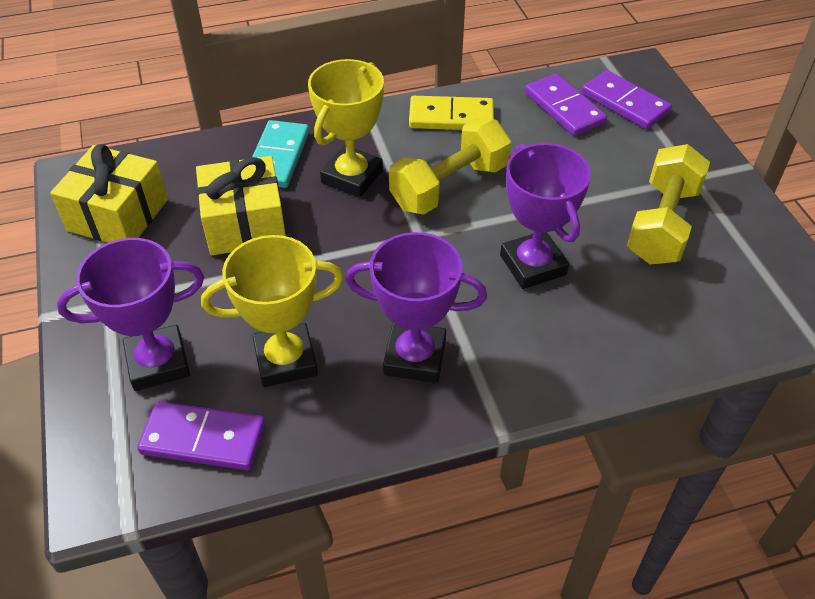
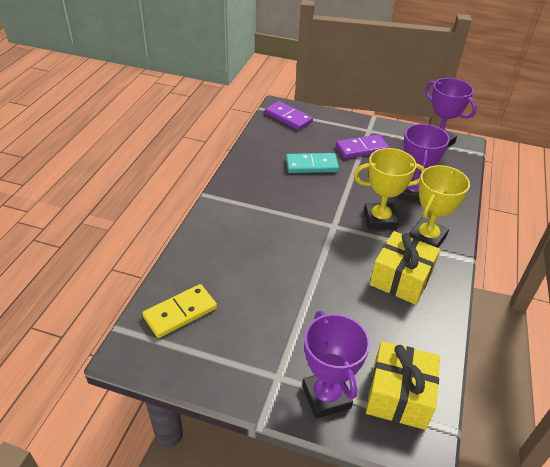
purple domino: 3 -> 2
yellow dumbbell: 2 -> 0

